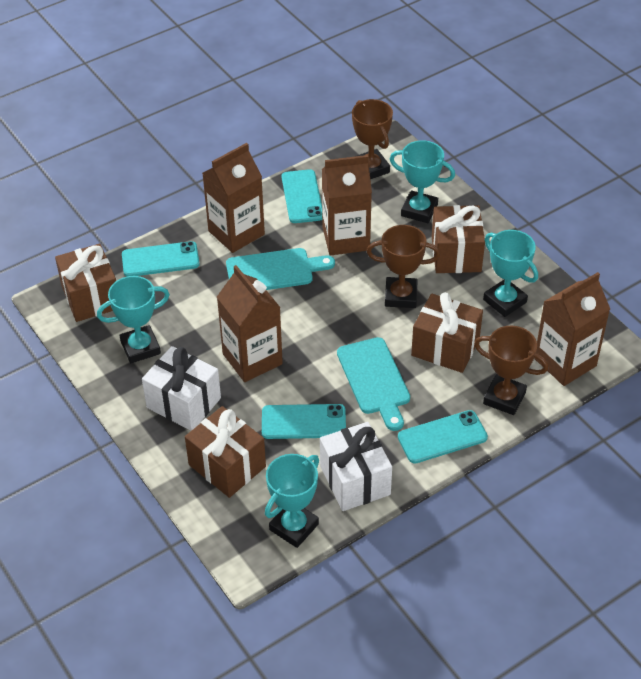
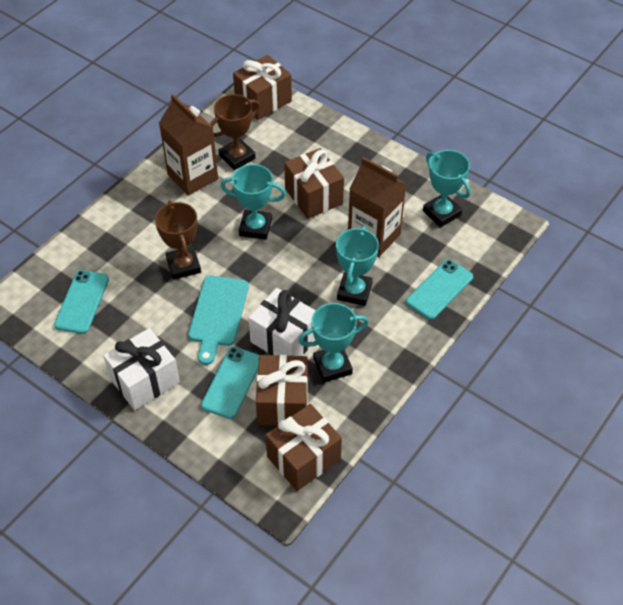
brown carton: 4 -> 2
brown trophy: 3 -> 2
turquoise cutting board: 2 -> 1
turquoise phone: 4 -> 3

